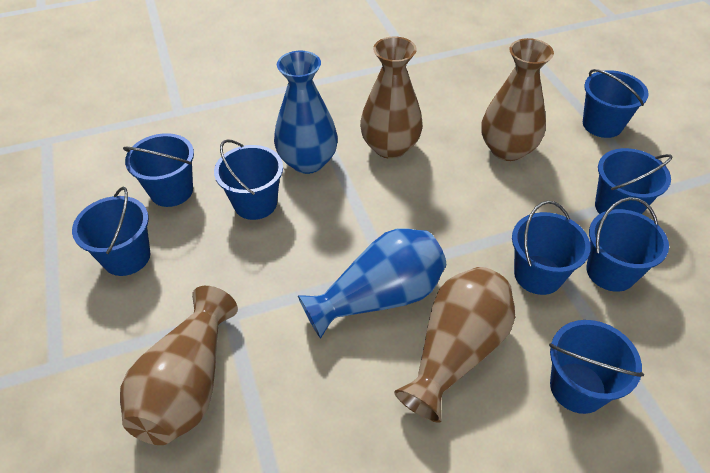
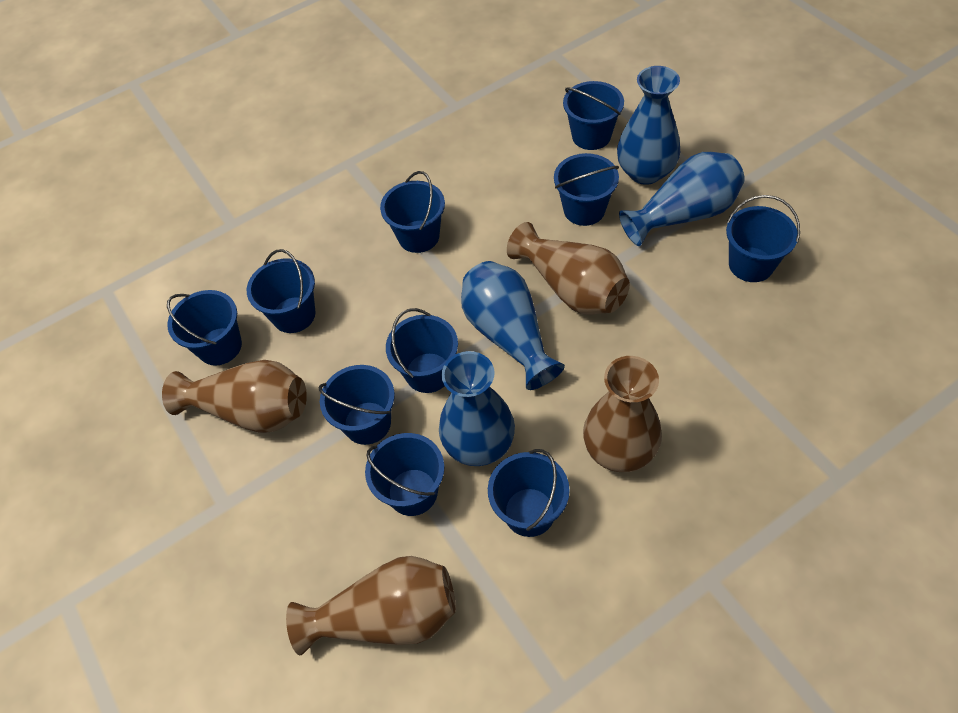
blue bucket: 8 -> 10
blue vase: 2 -> 4

